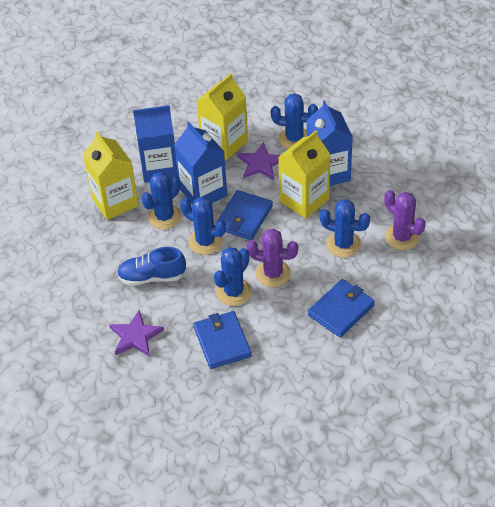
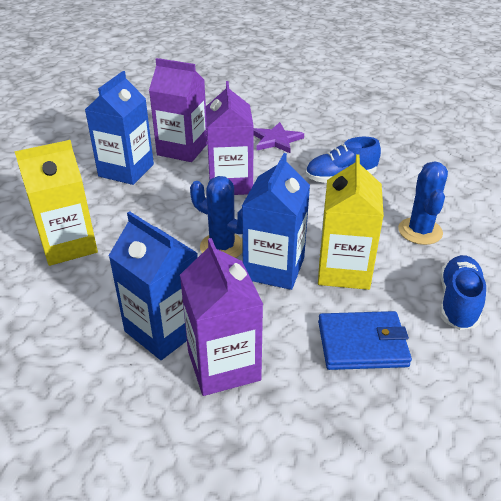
blue cactus: 5 -> 2
blue shoe: 1 -> 2
blue wallet: 3 -> 1
purple cactus: 2 -> 0
purple carton: 0 -> 3
purple star: 2 -> 1
yellow carton: 3 -> 2

